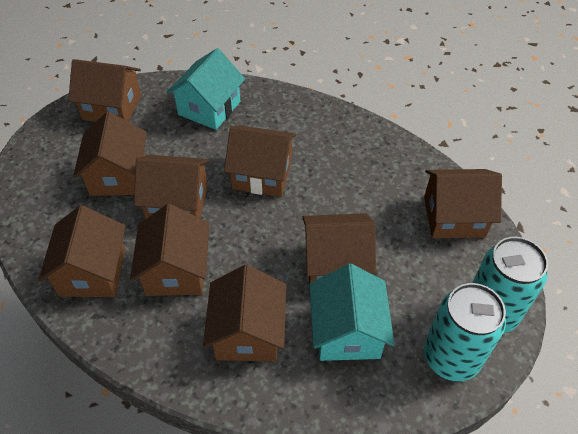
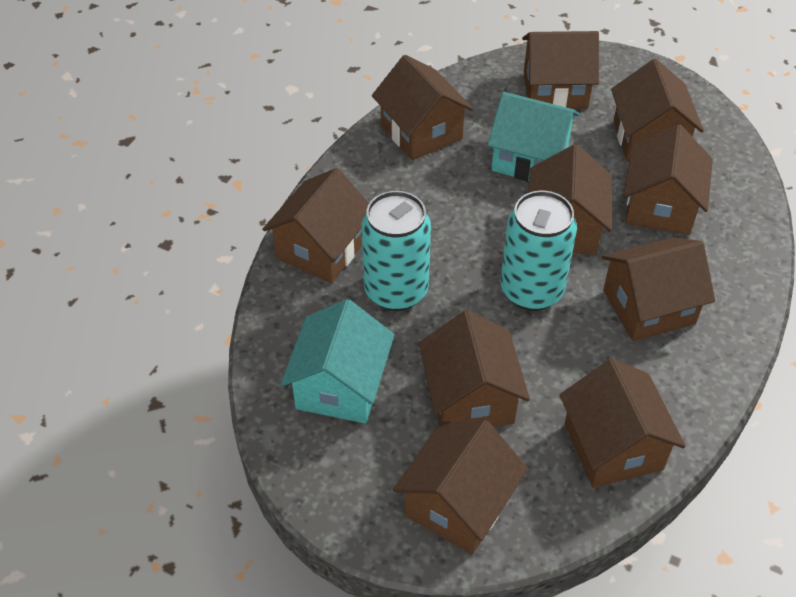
brown house: 9 -> 10

